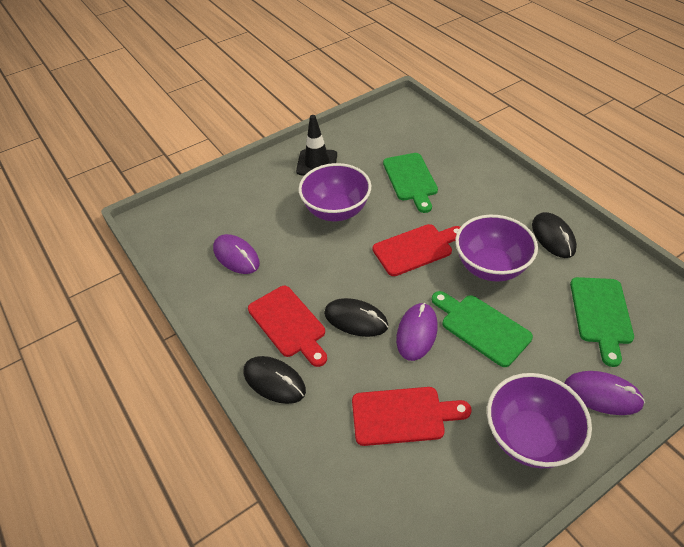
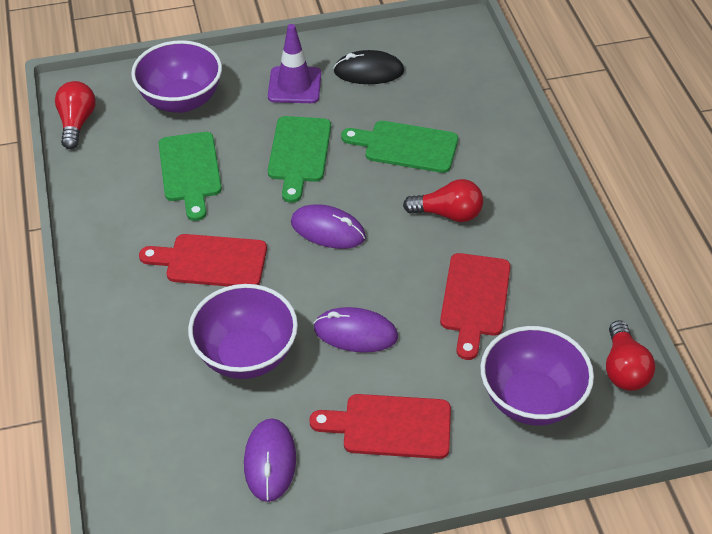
black mouse: 3 -> 1
black traffic cone: 1 -> 0
purple traffic cone: 0 -> 1
red light bulb: 0 -> 3

